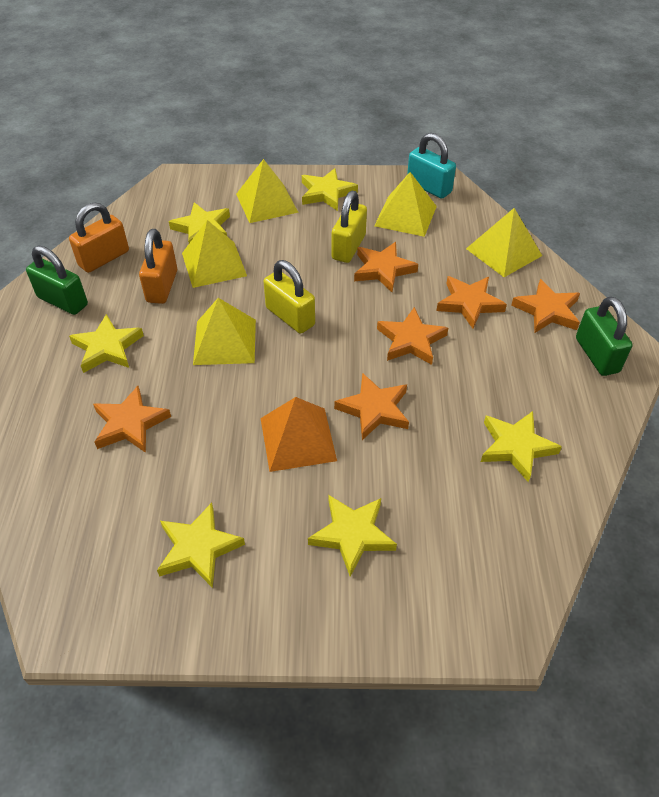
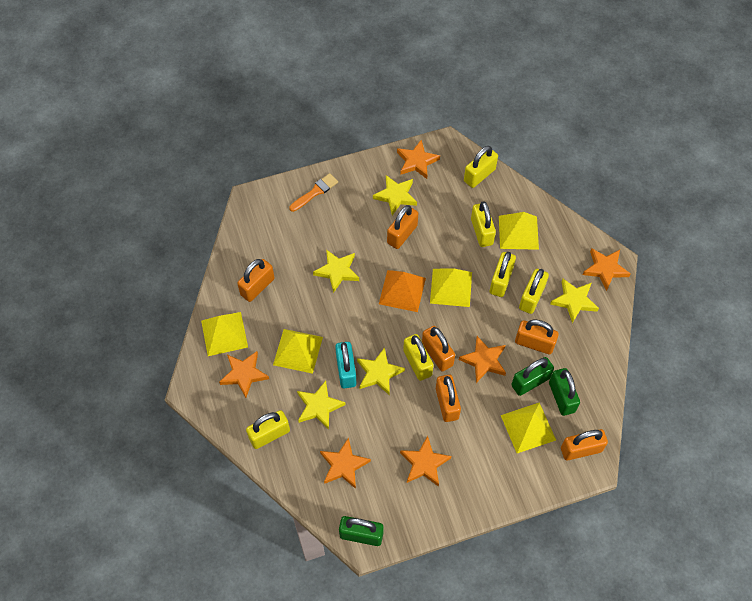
green padlock: 2 -> 3
orange brush: 0 -> 1
orange padlock: 2 -> 6
yellow padlock: 2 -> 6
yellow star: 6 -> 5

